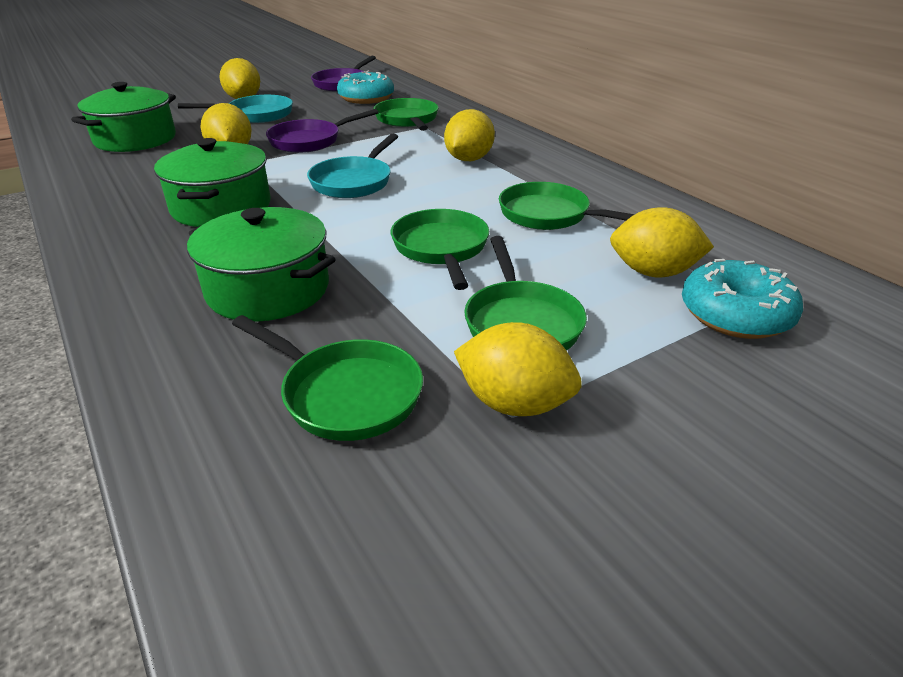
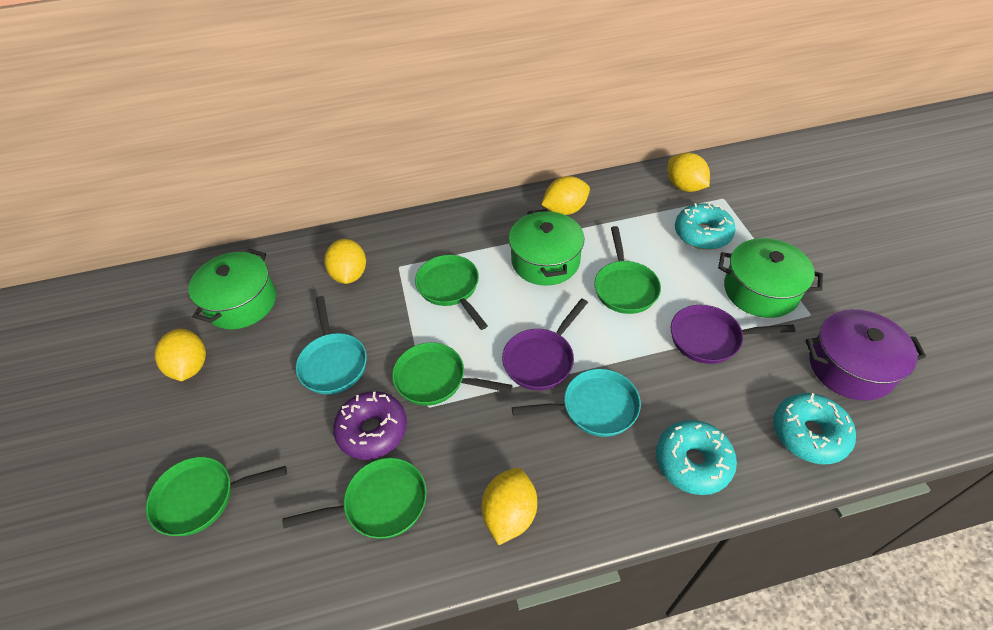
purple donut: 0 -> 1
purple pot: 0 -> 1
turquoise donut: 2 -> 3

